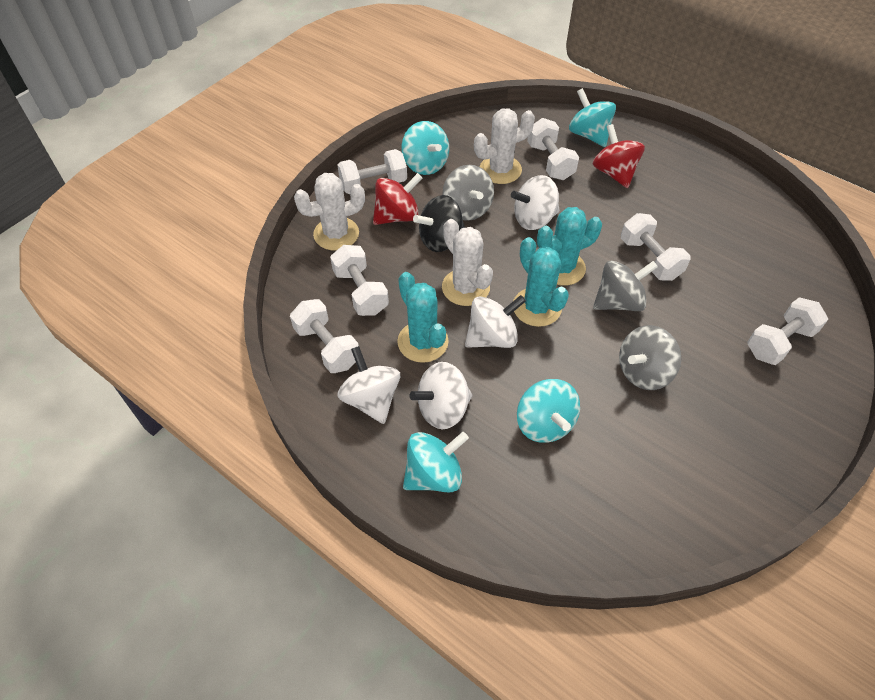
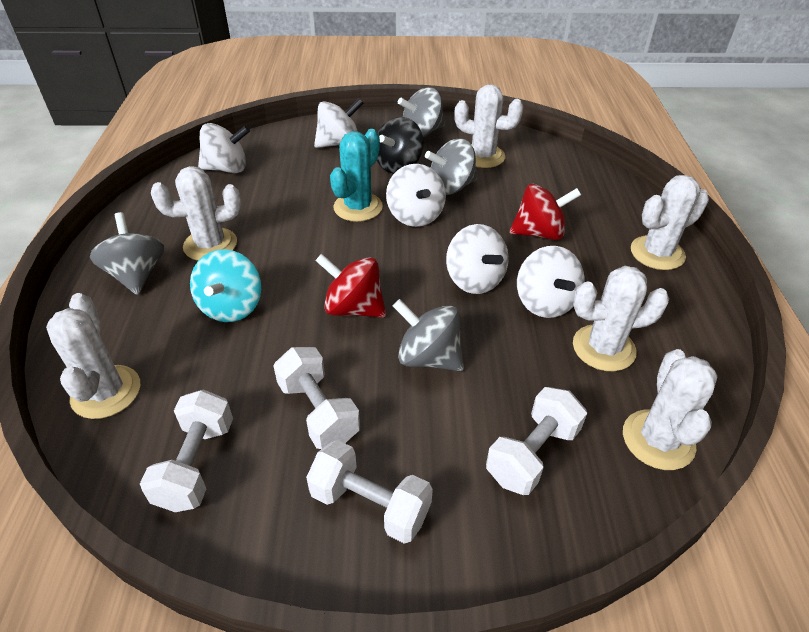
grey spinning top: 3 -> 4
turquoise cactus: 3 -> 1
turquoise spinning top: 4 -> 1
white cactus: 3 -> 6
white dumbbell: 6 -> 4
white spinning top: 4 -> 5

